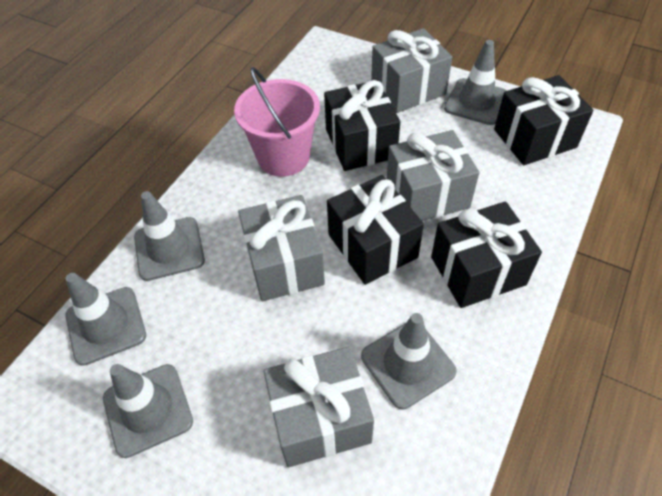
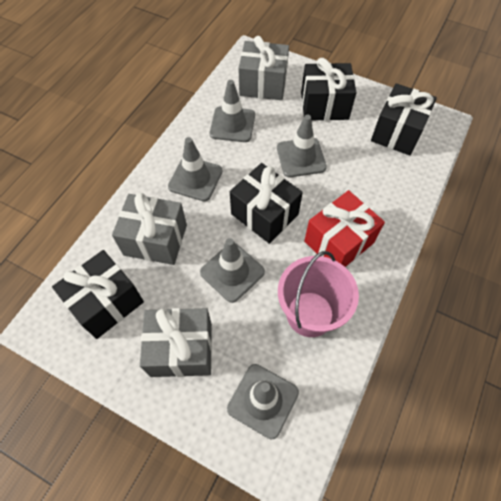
grey gift: 4 -> 3
red gift: 0 -> 1

